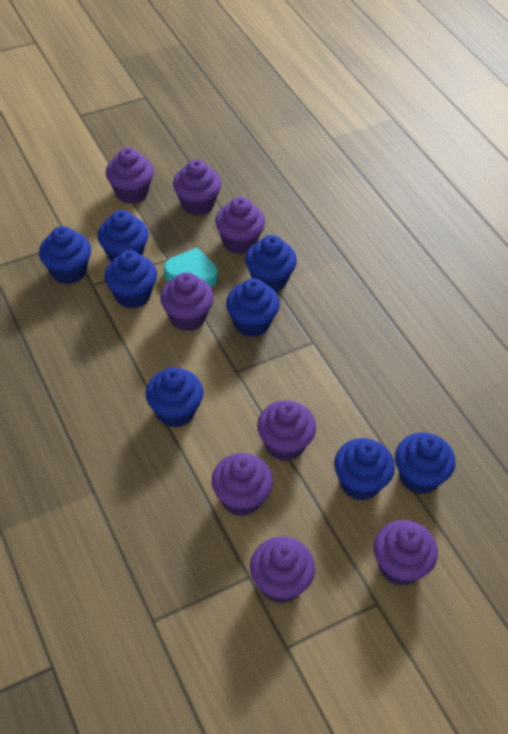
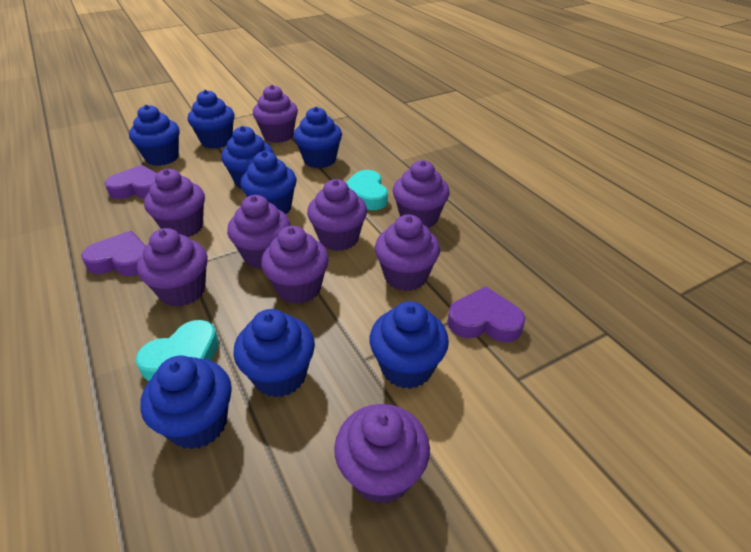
purple cupcake: 8 -> 9
purple heart: 0 -> 3
turquoise heart: 1 -> 2

